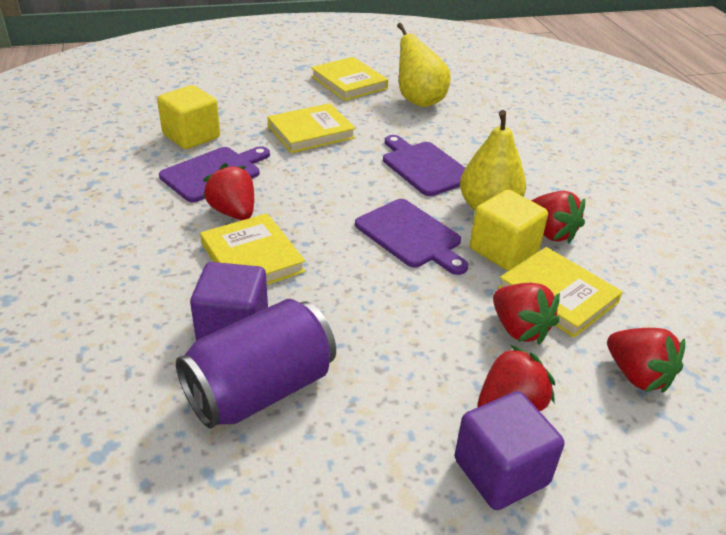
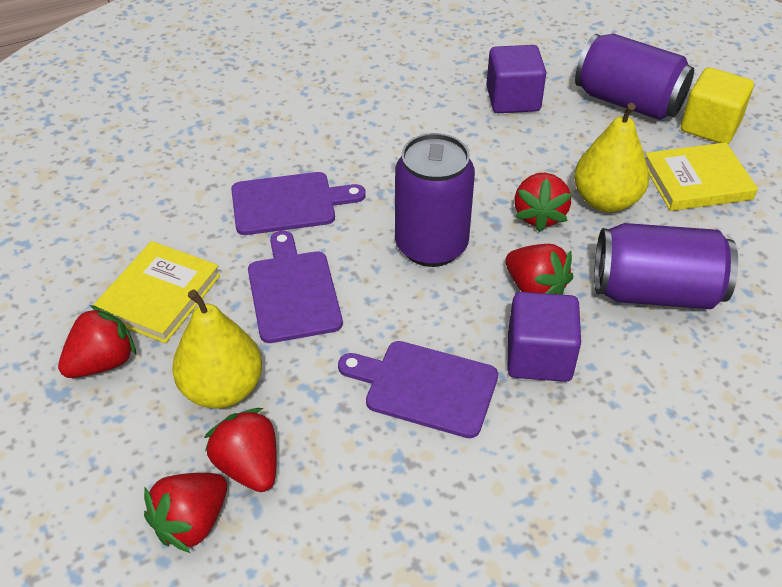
purple can: 1 -> 3
yellow book: 4 -> 2
yellow cube: 2 -> 1

